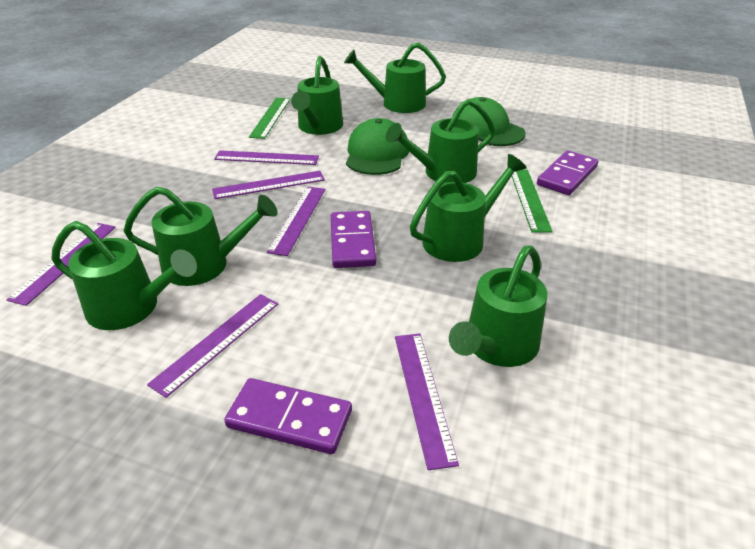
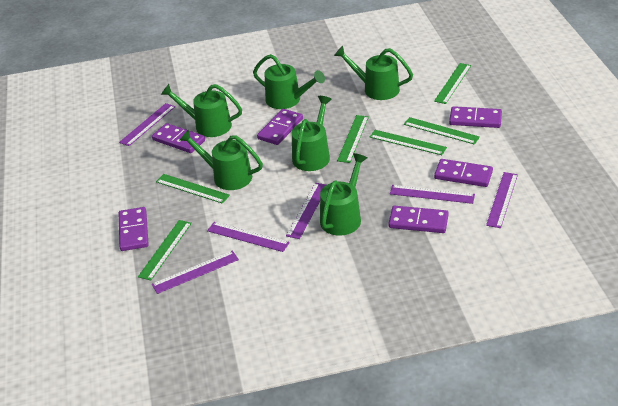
green cap: 2 -> 0
green ruler: 2 -> 6
green watering can: 7 -> 6
purple domino: 3 -> 6

